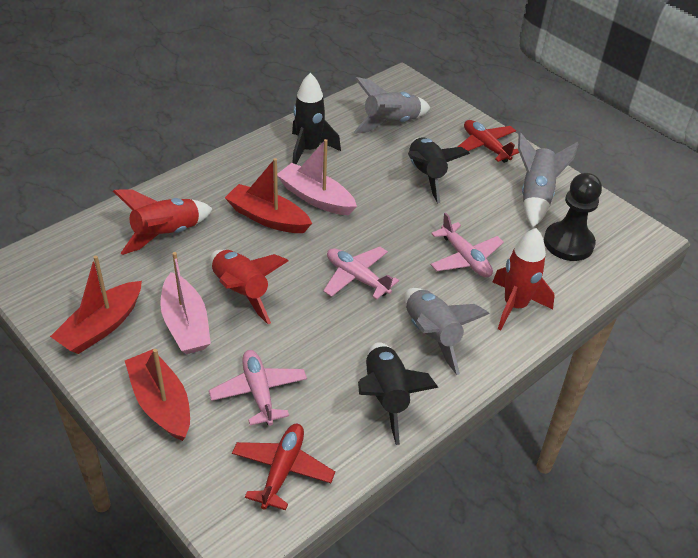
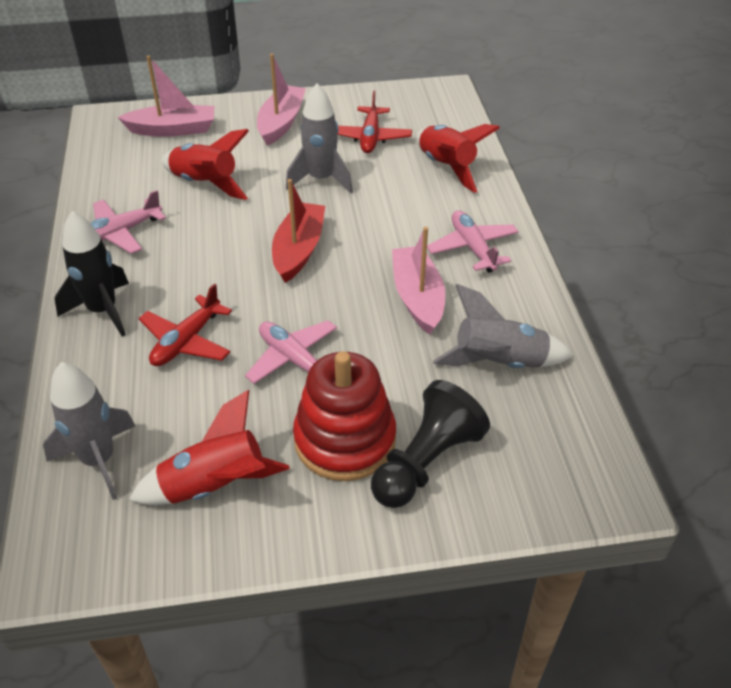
black rocket: 3 -> 1
pink boat: 2 -> 3
red boat: 3 -> 1
red stacking toy: 0 -> 1

